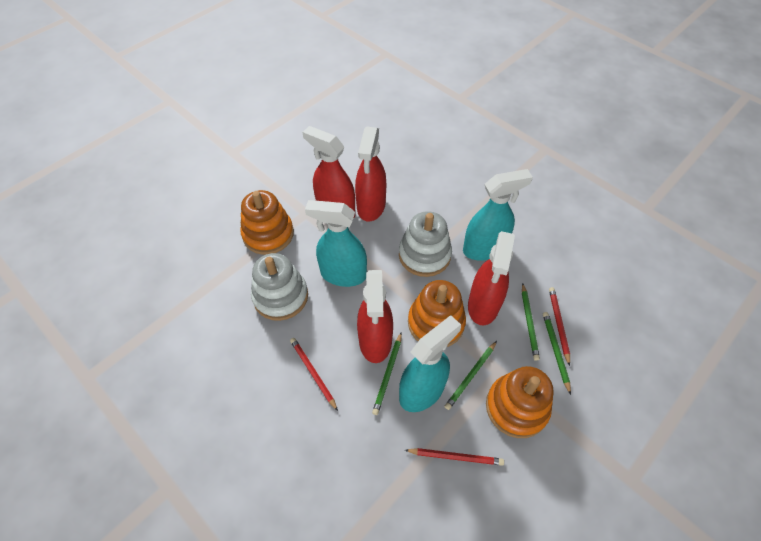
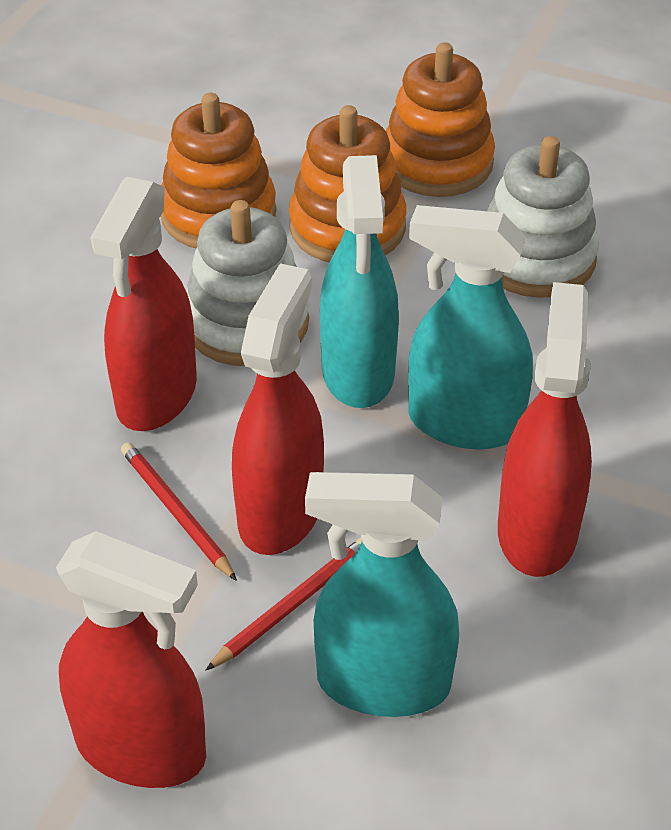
green pencil: 4 -> 0
red pencil: 3 -> 2

